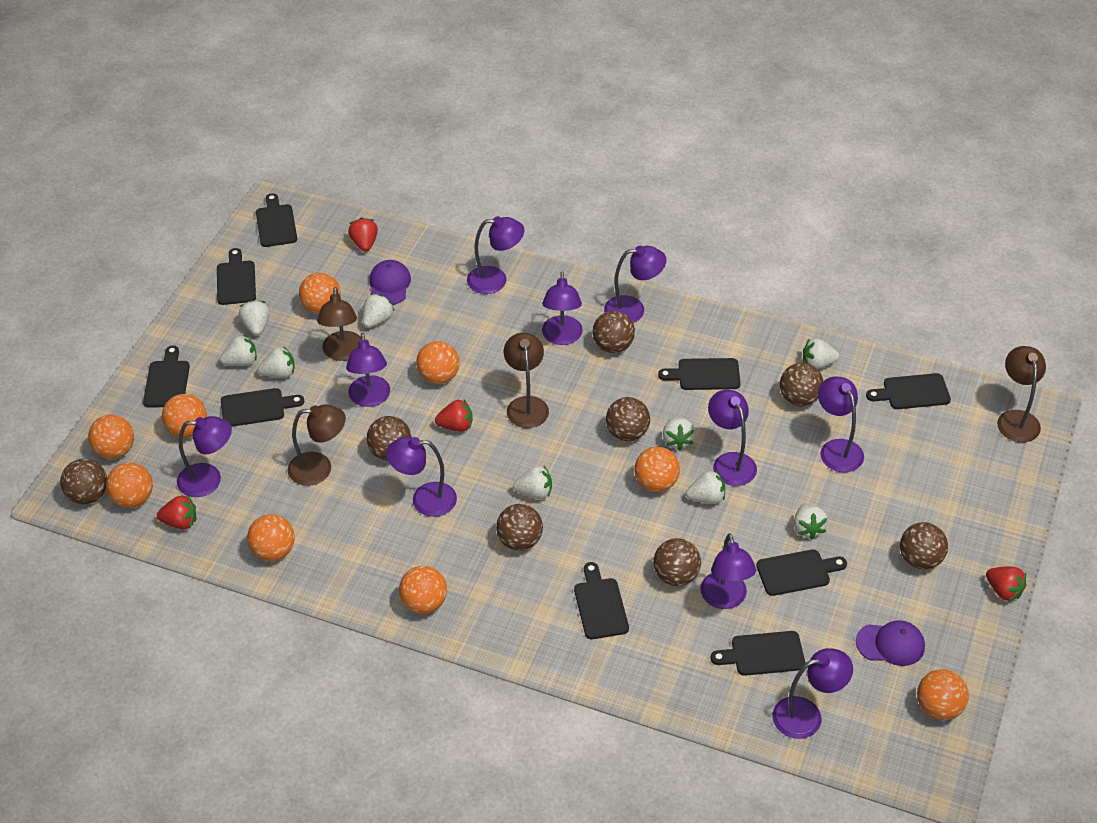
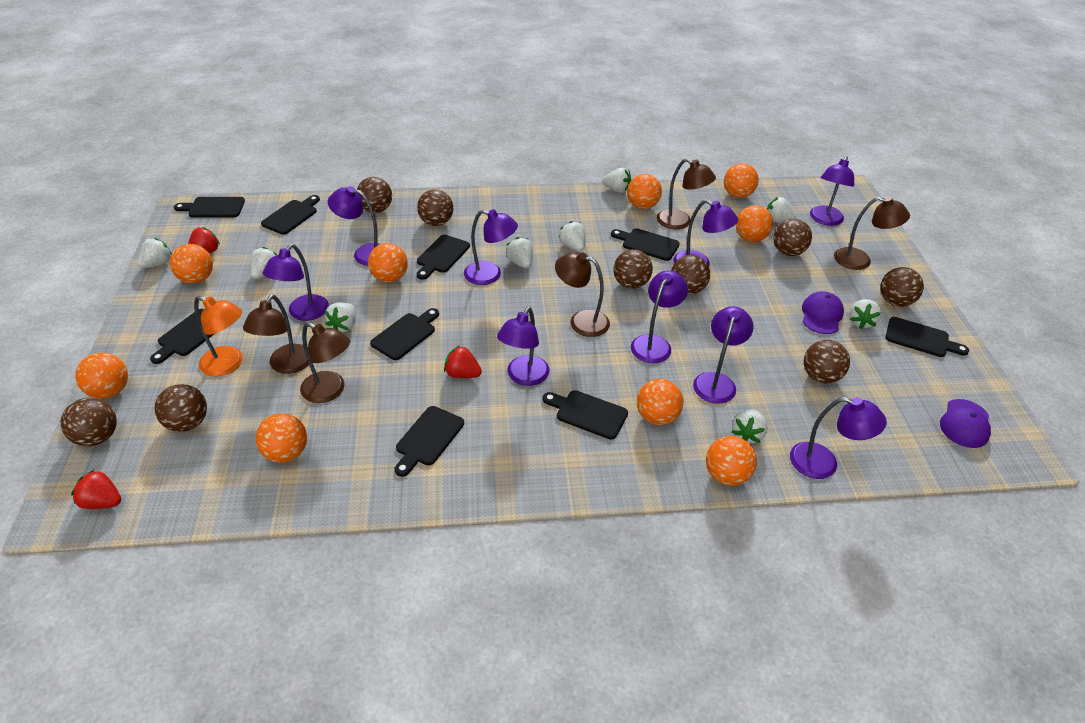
brown ball: 8 -> 9
brown lamp: 4 -> 5
orange lamp: 0 -> 1
purple lamp: 10 -> 9
red strawberry: 4 -> 3

